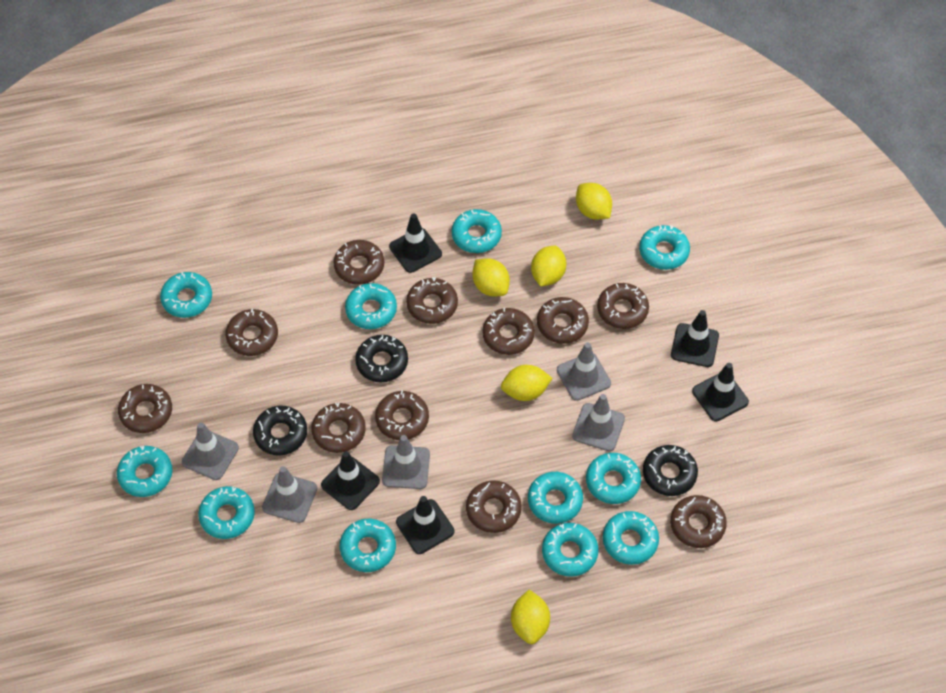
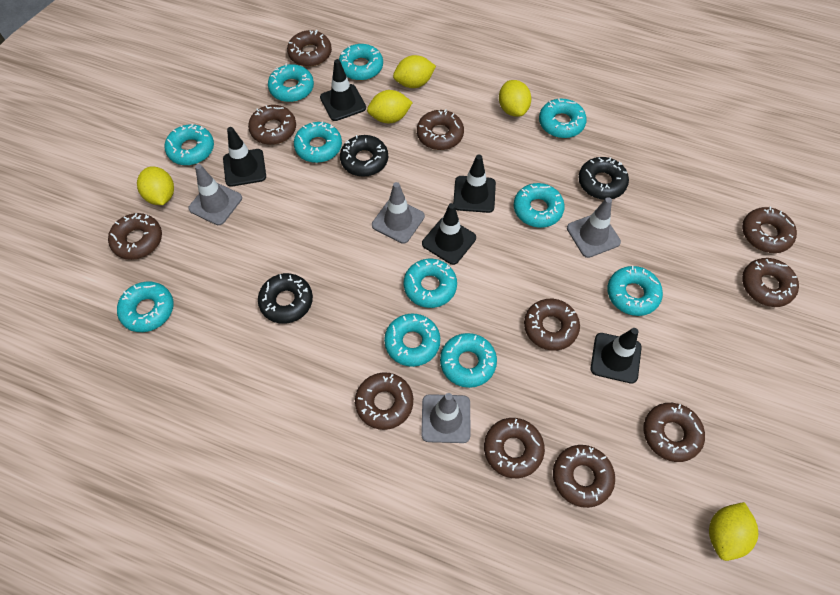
grey traffic cone: 5 -> 4

